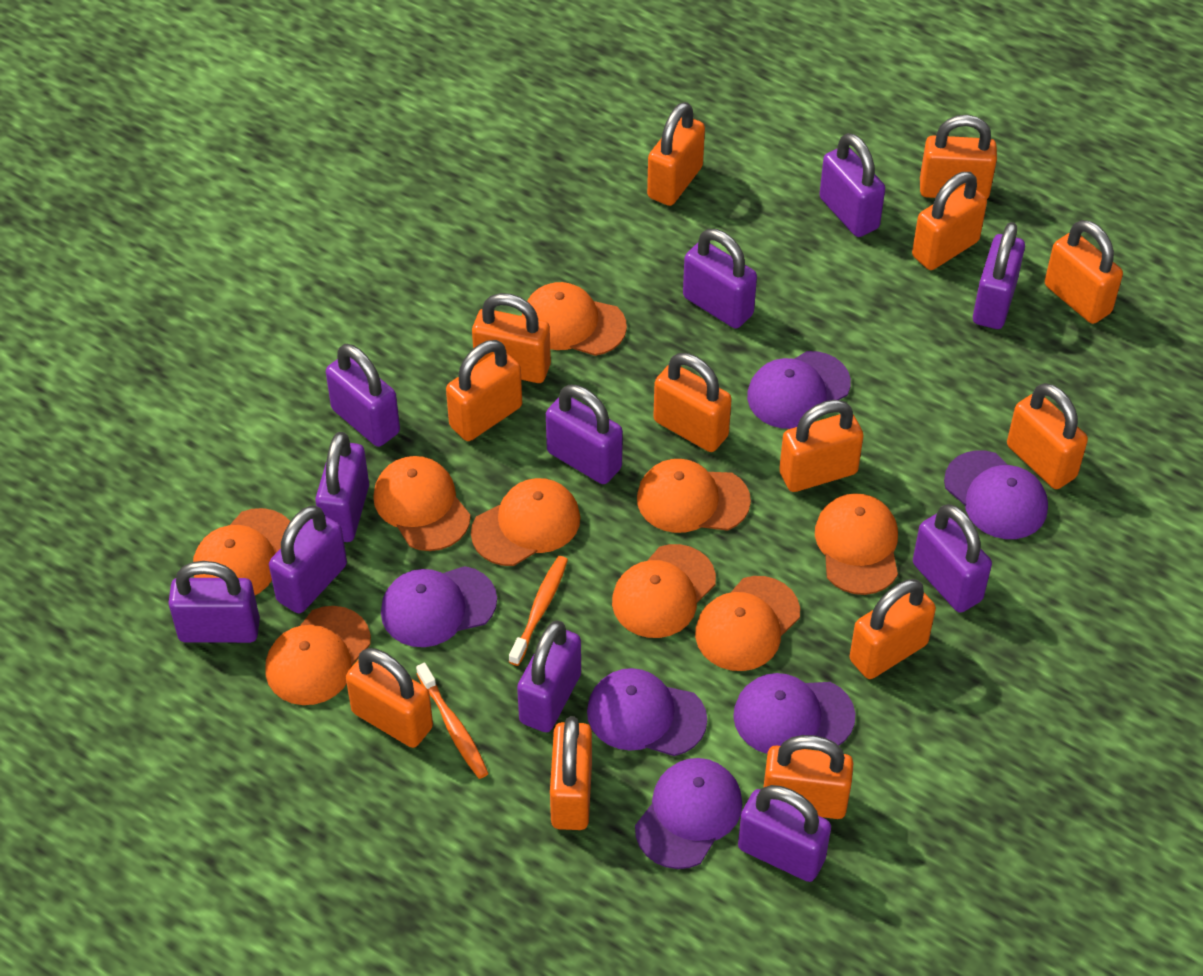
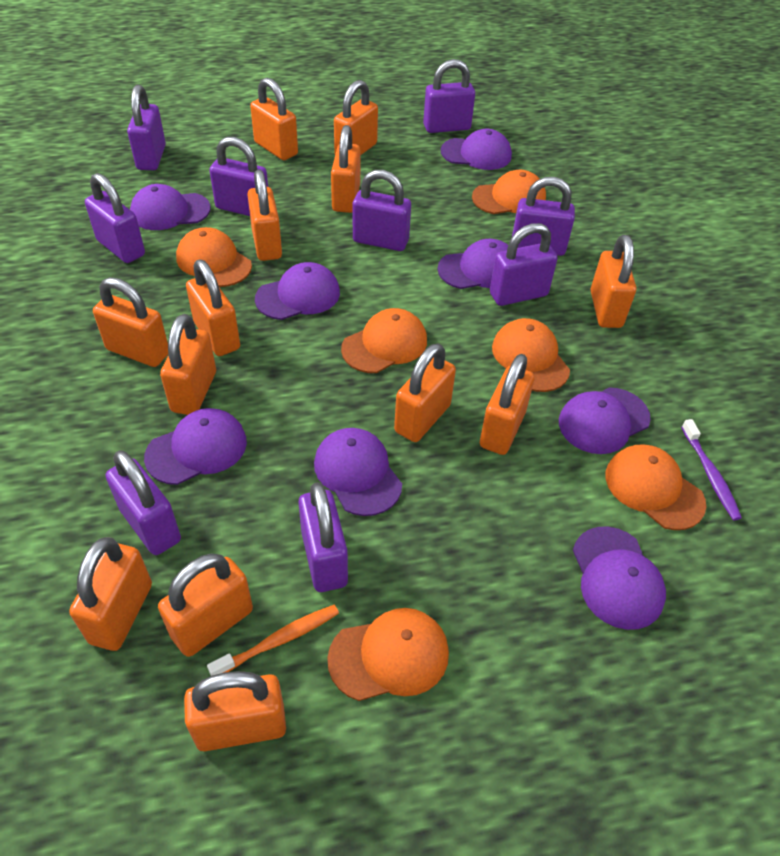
orange cap: 9 -> 6
orange toothbrush: 2 -> 1
purple cap: 6 -> 8
purple padlock: 11 -> 9
purple toothbrush: 0 -> 1

